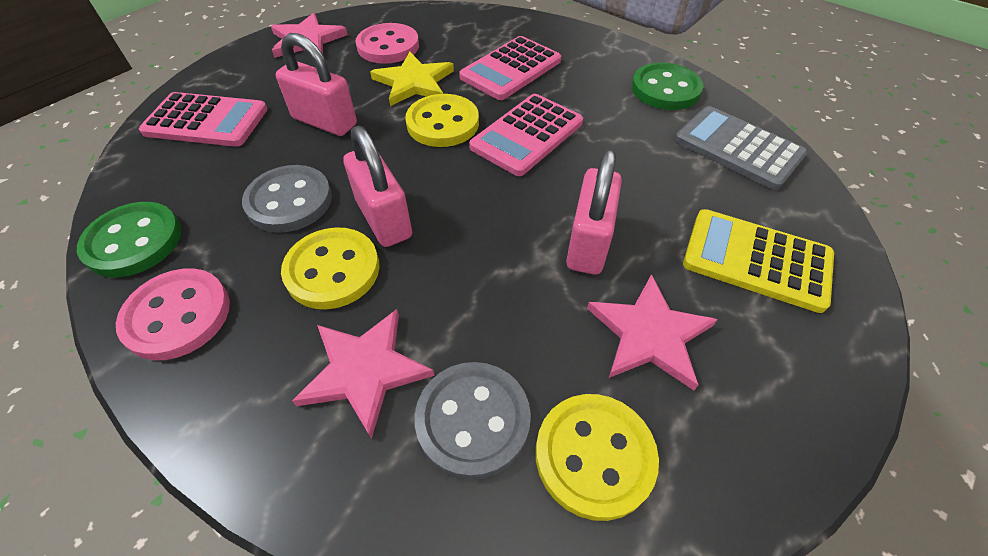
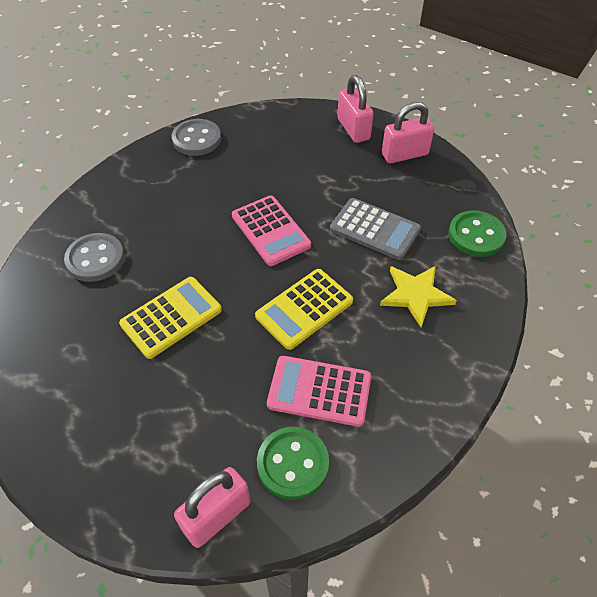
pink button: 2 -> 0
pink calculator: 3 -> 2
pink star: 3 -> 0
yellow button: 3 -> 0
yellow calculator: 1 -> 2

